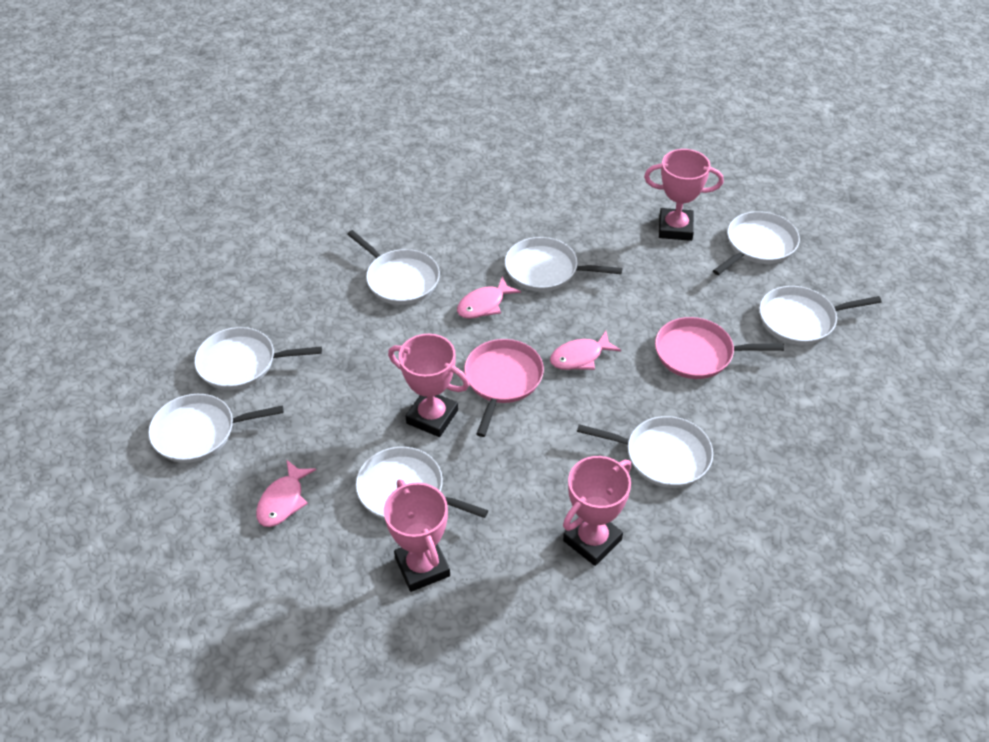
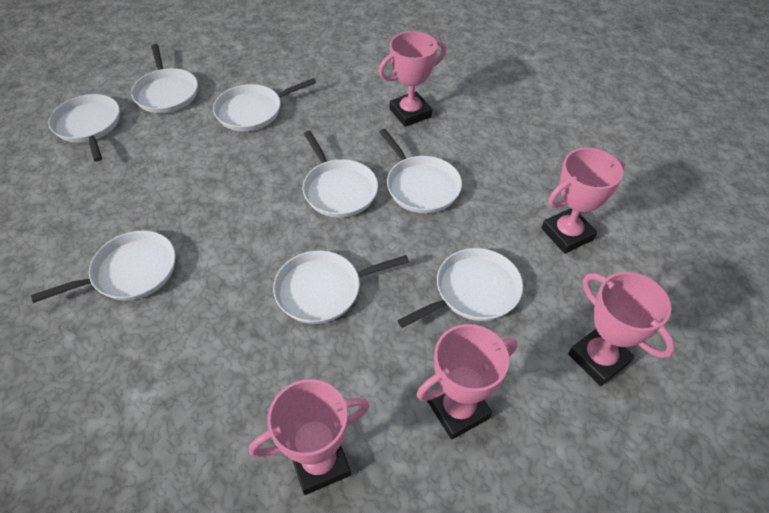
pink fish: 3 -> 0
pink pan: 2 -> 0
pink trophy: 4 -> 5

